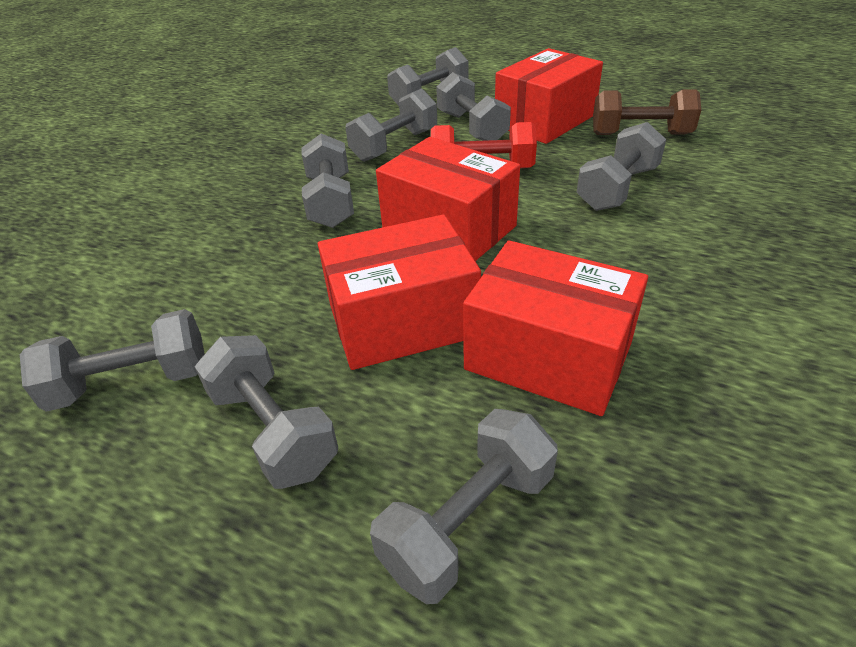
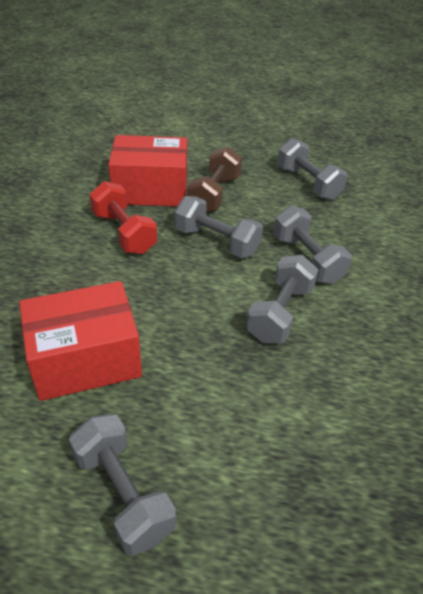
grey dumbbell: 8 -> 5
red box: 4 -> 2

